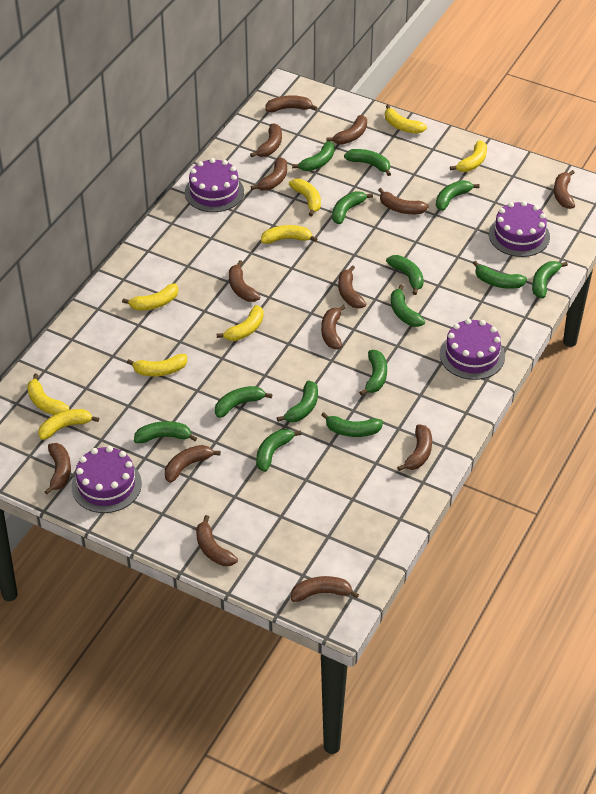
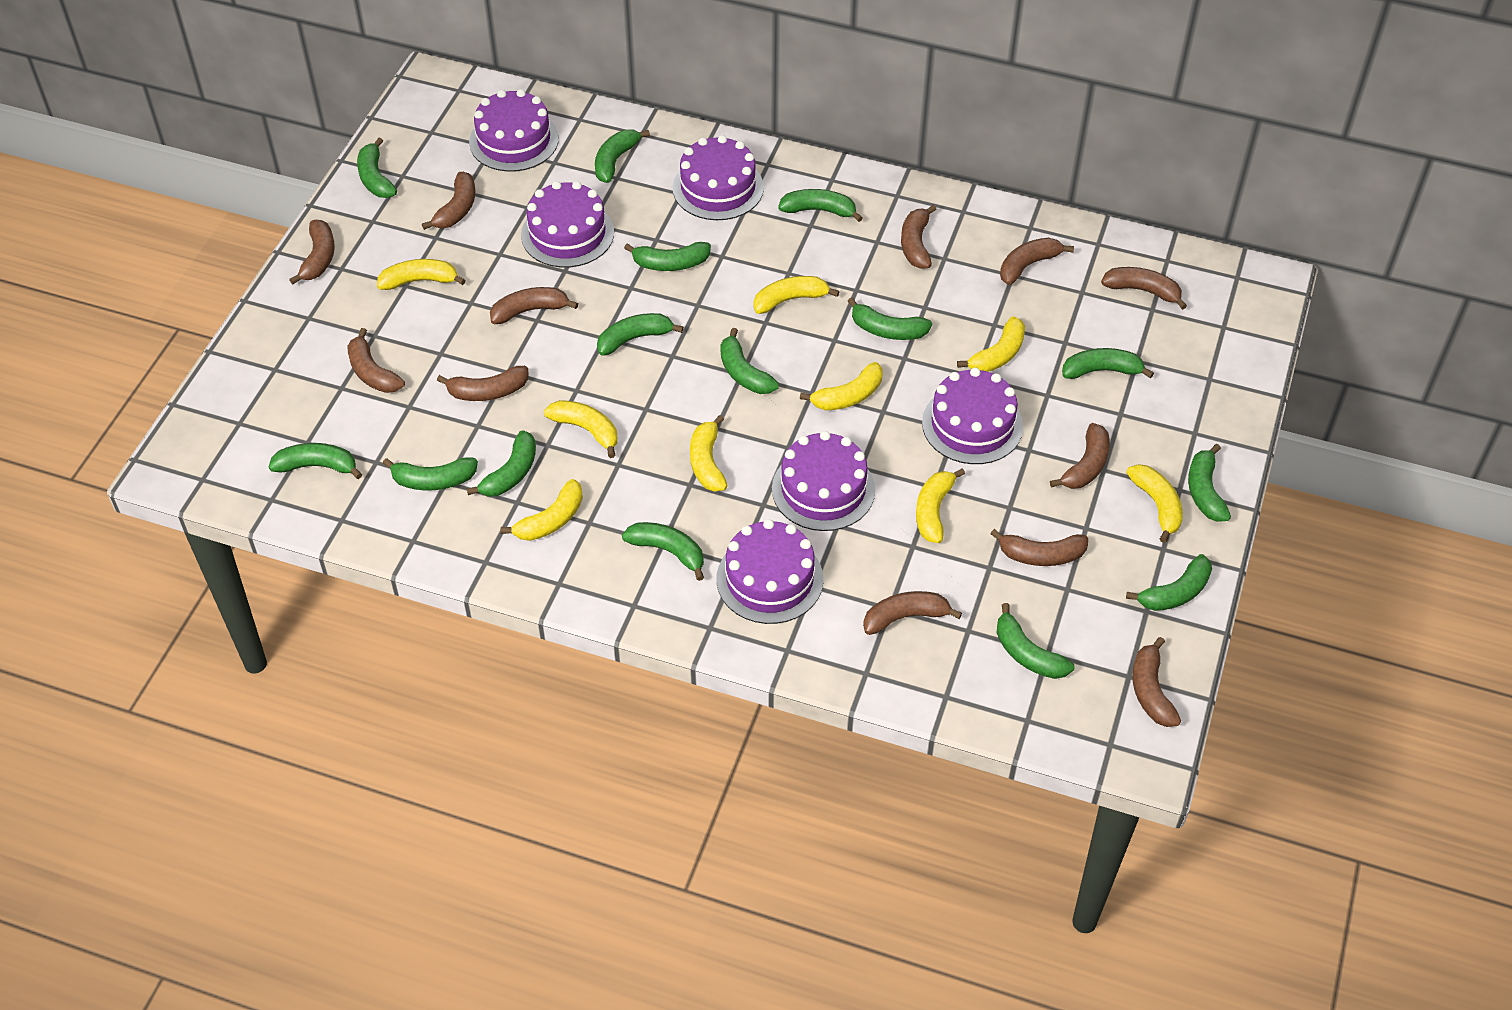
brown banana: 14 -> 12
green banana: 14 -> 15
purple cake: 4 -> 6

